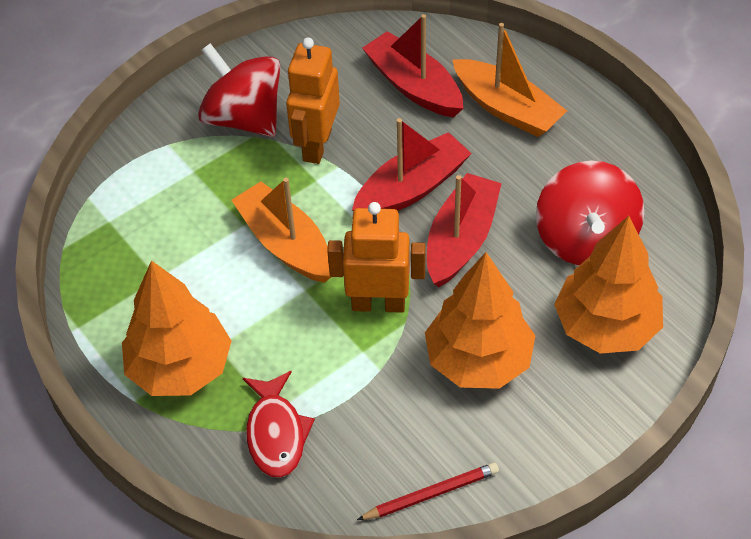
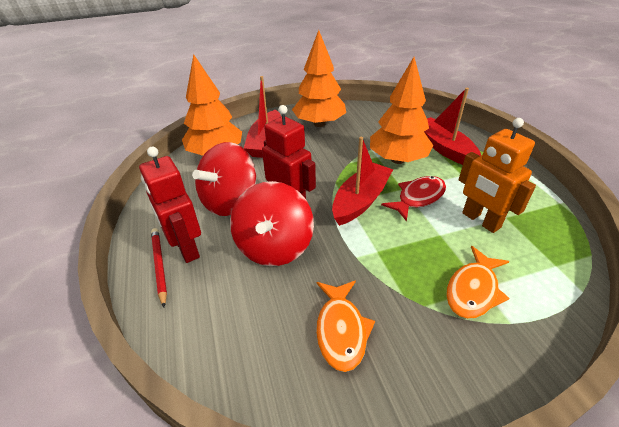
orange boat: 2 -> 0
orange fish: 0 -> 2
orange robot: 2 -> 1
red robot: 0 -> 2

